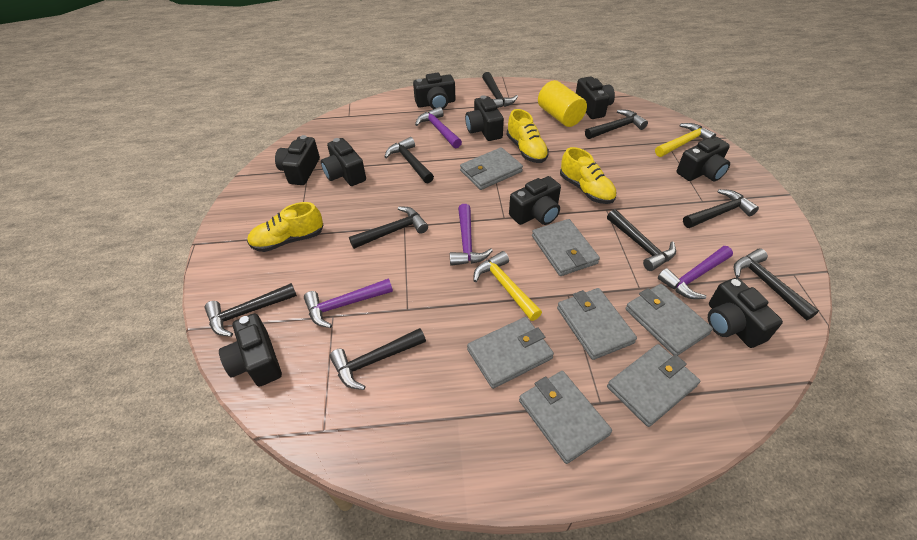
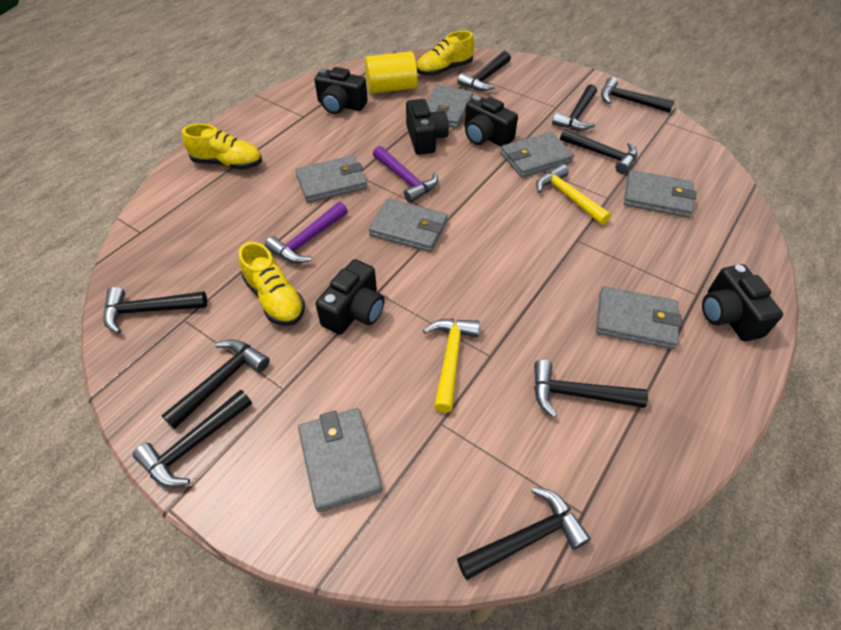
black camera: 9 -> 5
purple hammer: 4 -> 2

